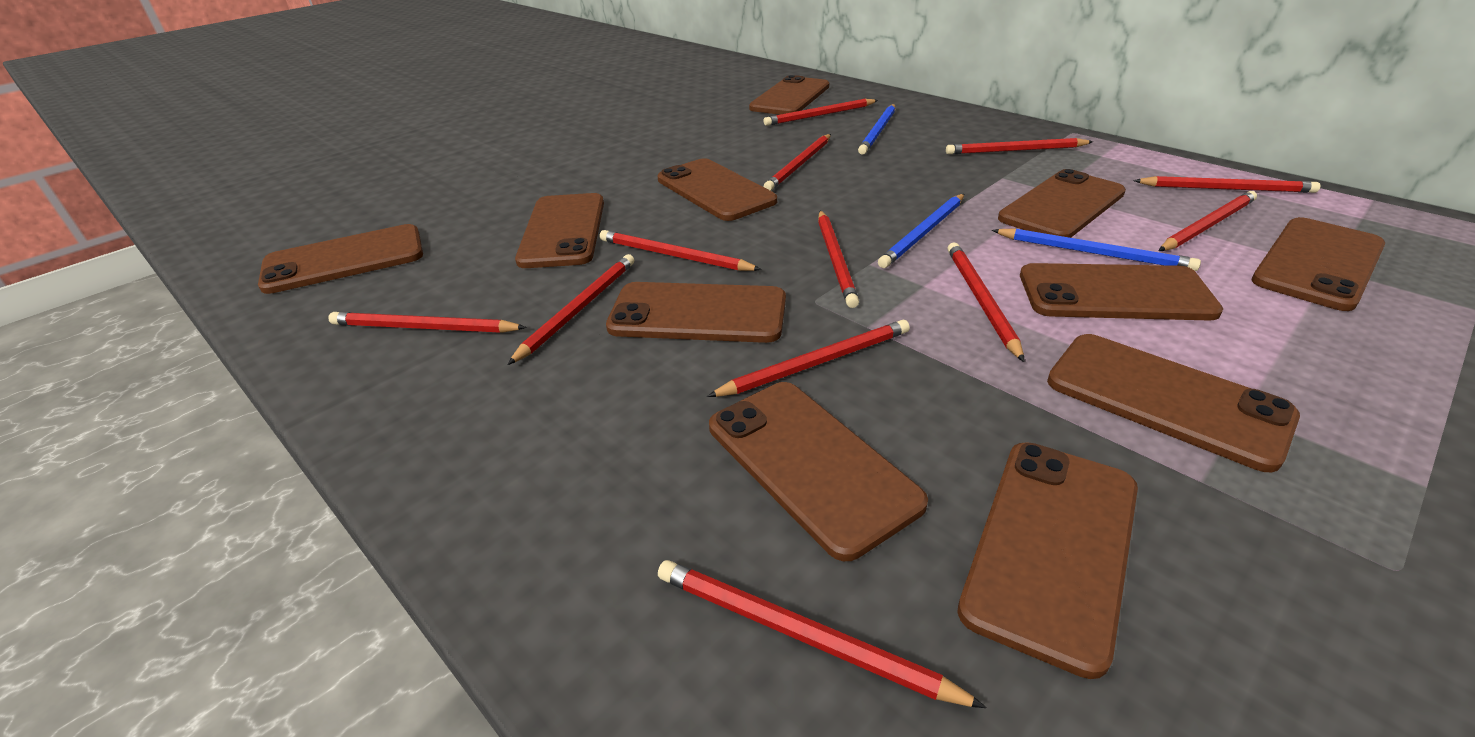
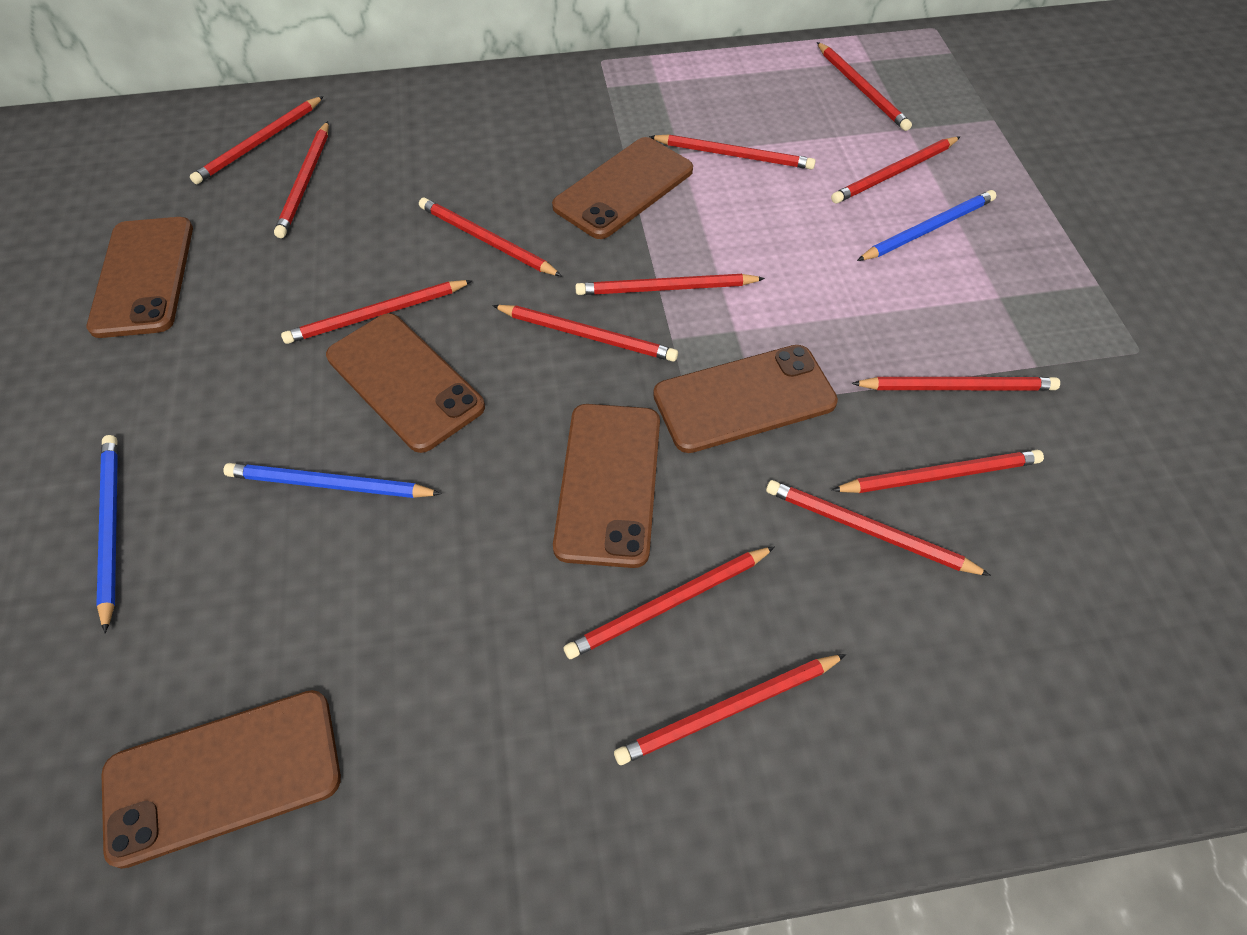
brown phone: 11 -> 6
red pencil: 12 -> 14

